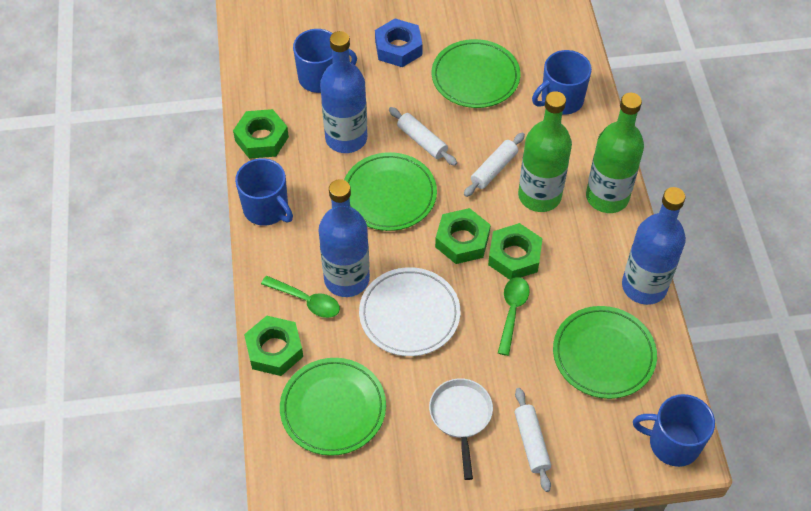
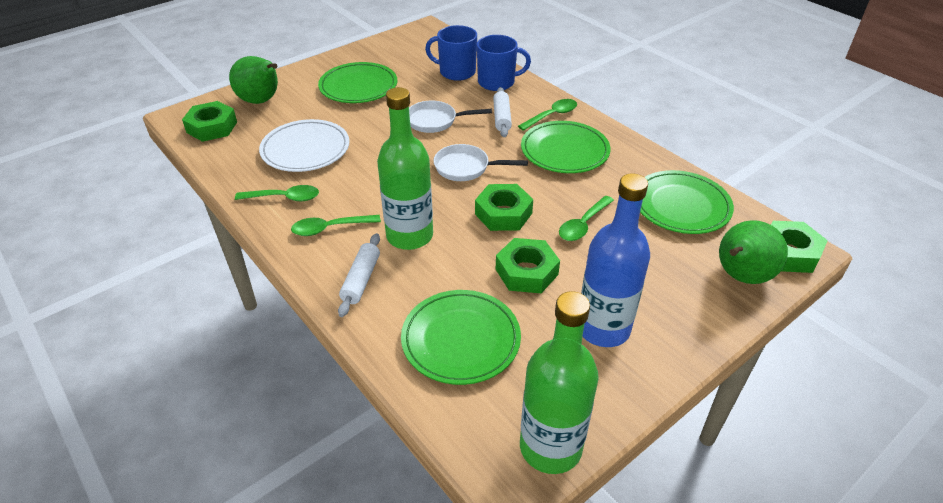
blue bottle: 3 -> 1
blue mug: 4 -> 2
blue nut: 1 -> 0
green pear: 0 -> 2
green spoon: 2 -> 4
white pan: 1 -> 2
white rolling pin: 3 -> 2

